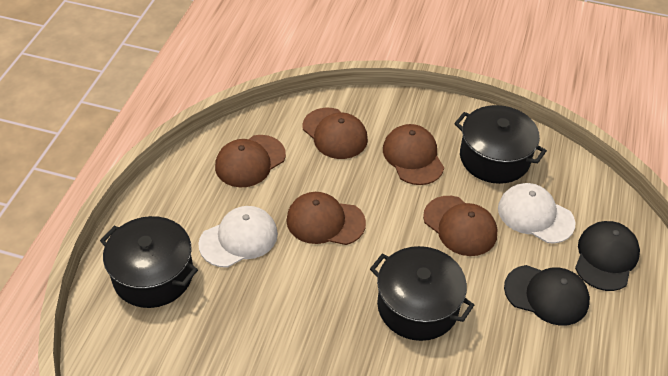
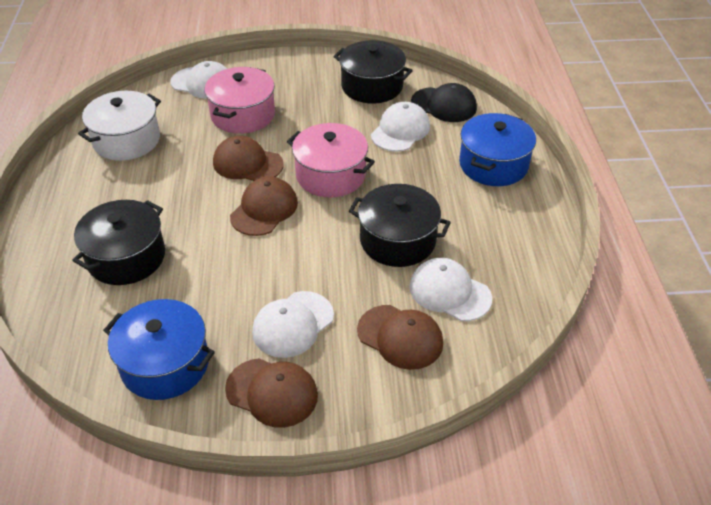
black cap: 2 -> 1
blue pot: 0 -> 2
brown cap: 5 -> 4
pink pot: 0 -> 2
white cap: 2 -> 4
white pot: 0 -> 1

